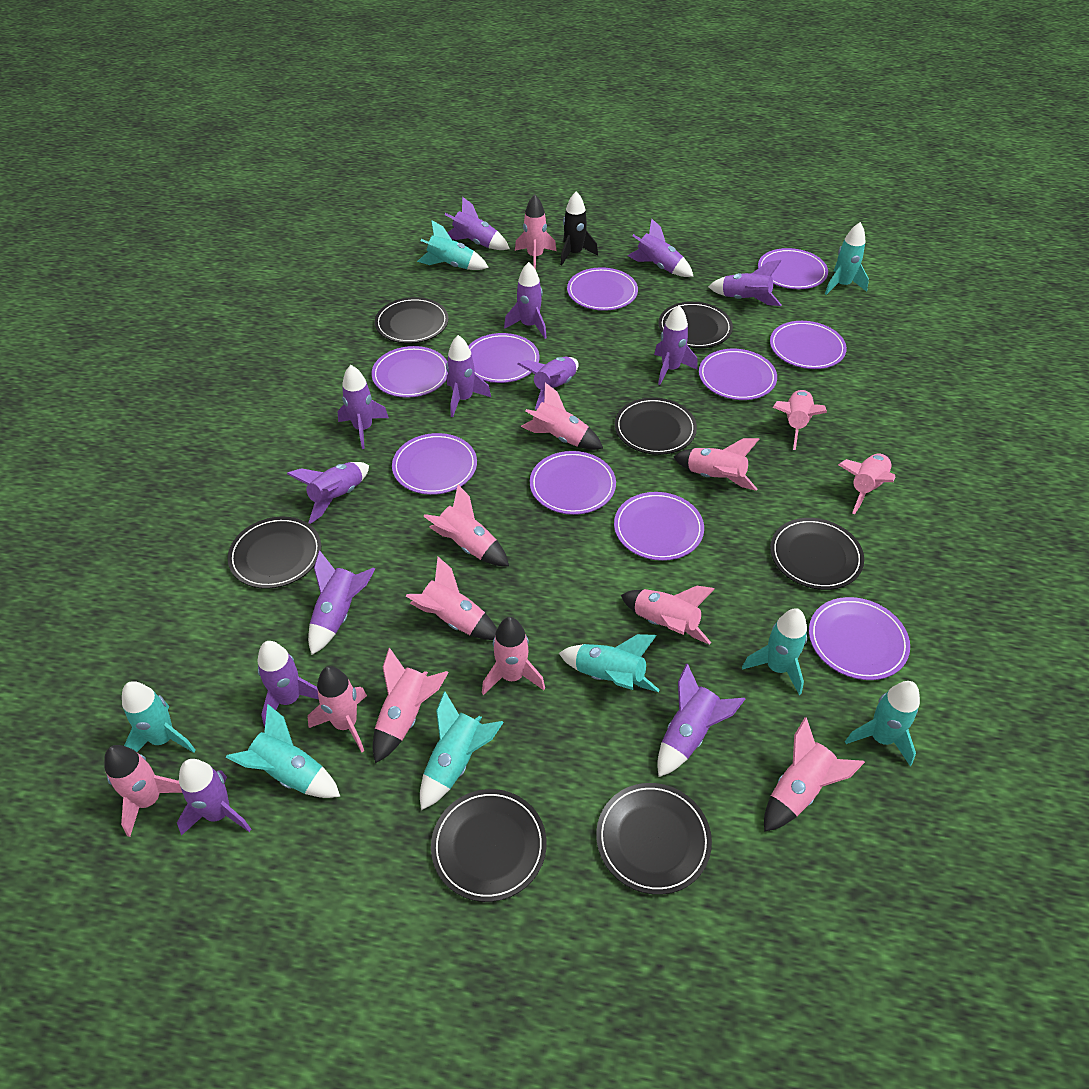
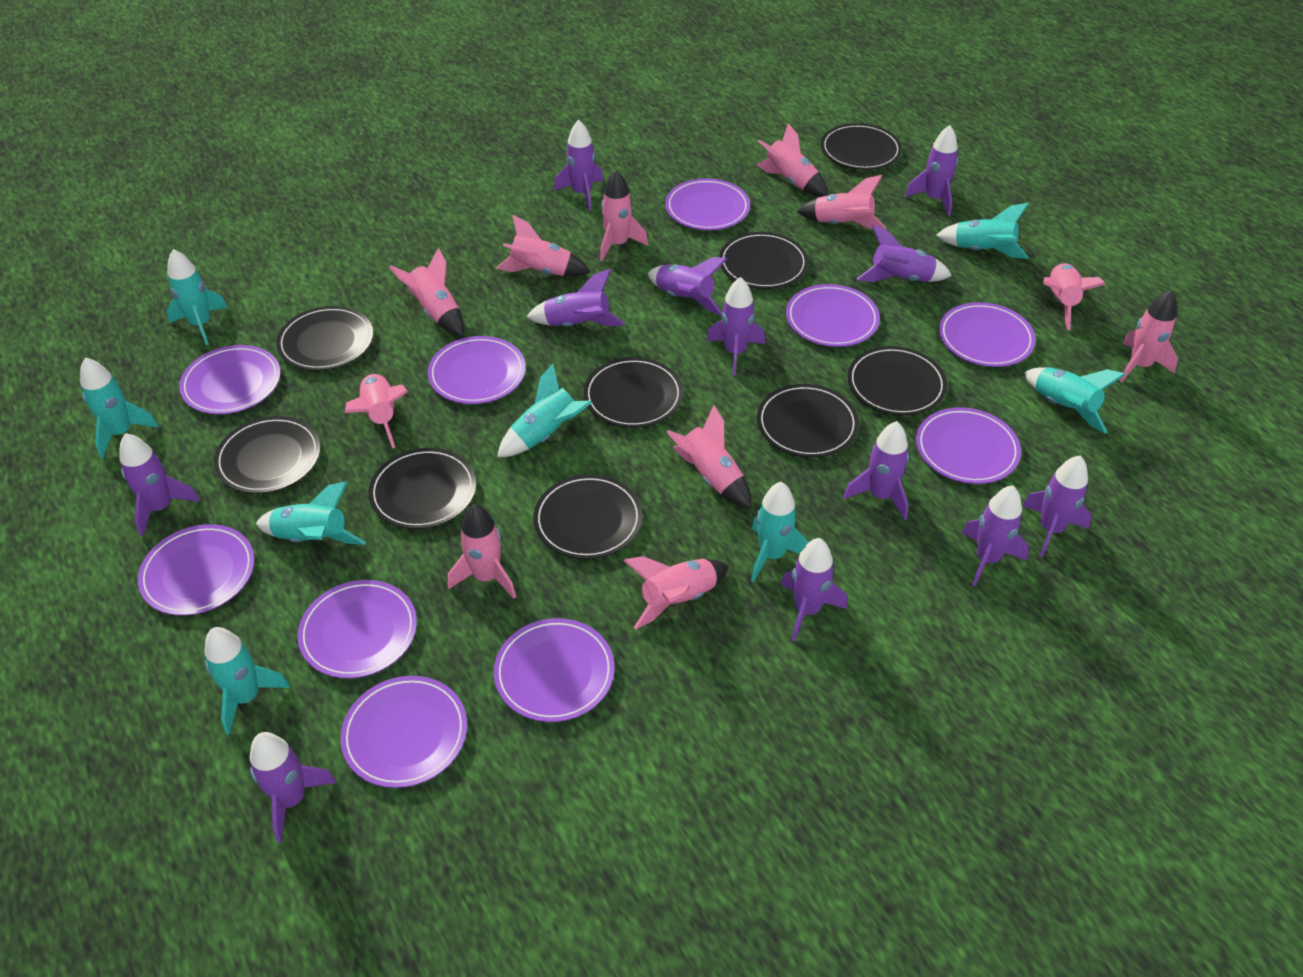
black plate: 7 -> 9
black rocket: 1 -> 0
pink rocket: 13 -> 11
purple rocket: 13 -> 12

